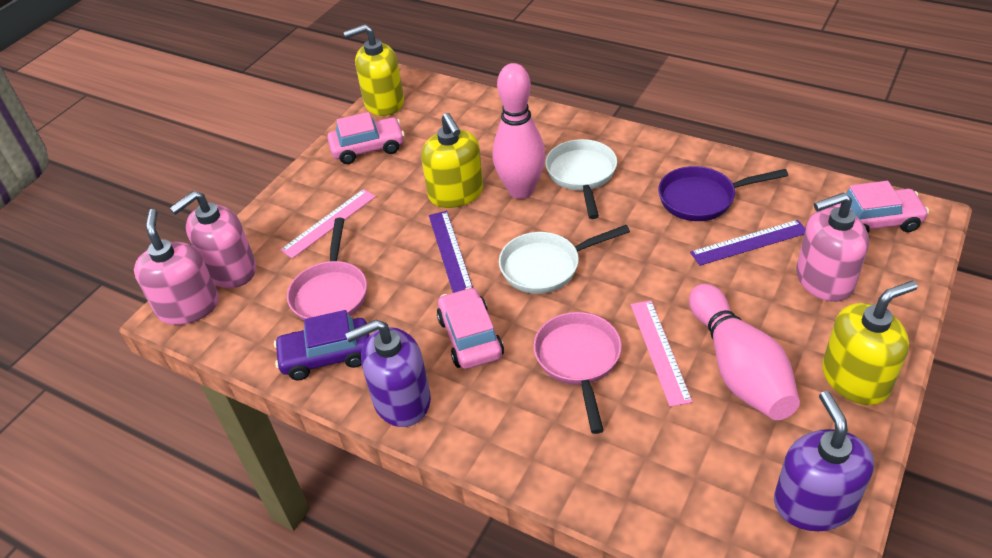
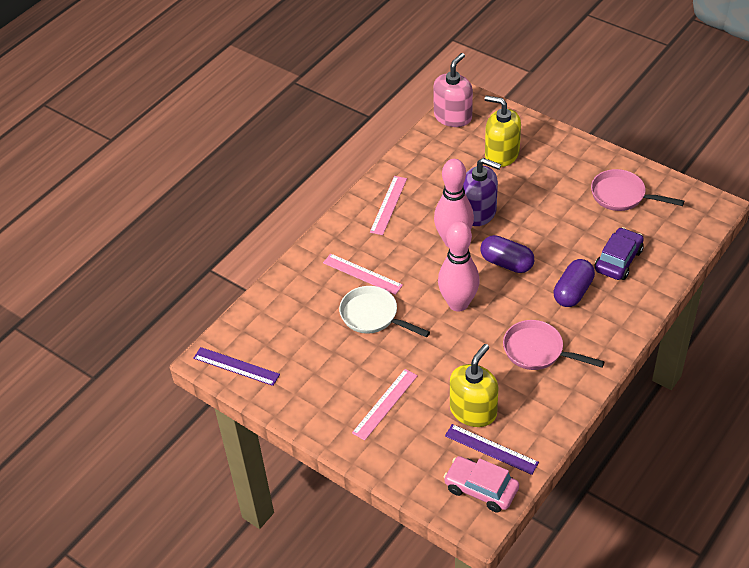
pink car: 3 -> 1
pink ruler: 2 -> 3
pink soap dispenser: 3 -> 1
purple capsule: 0 -> 2
purple pan: 1 -> 0
purple soap dispenser: 2 -> 1
white pan: 2 -> 1
yellow soap dispenser: 3 -> 2

